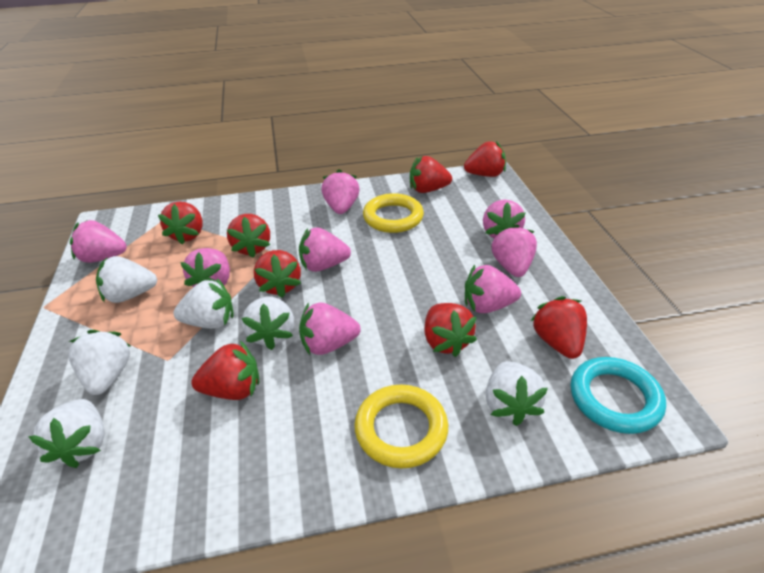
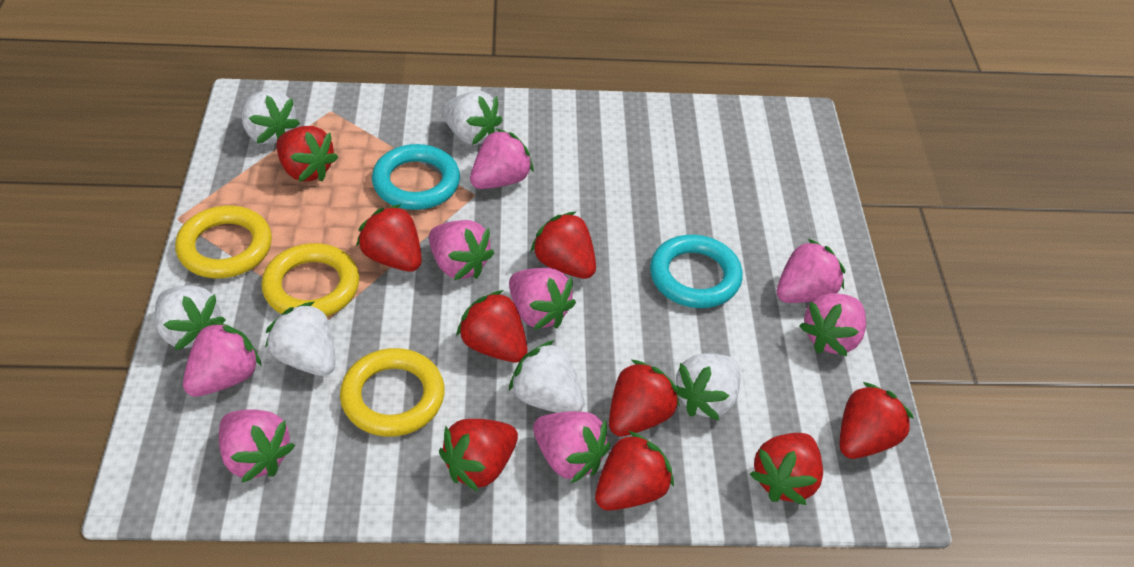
red strawberry: 8 -> 9
turquoise ring: 1 -> 2
yellow ring: 2 -> 3

